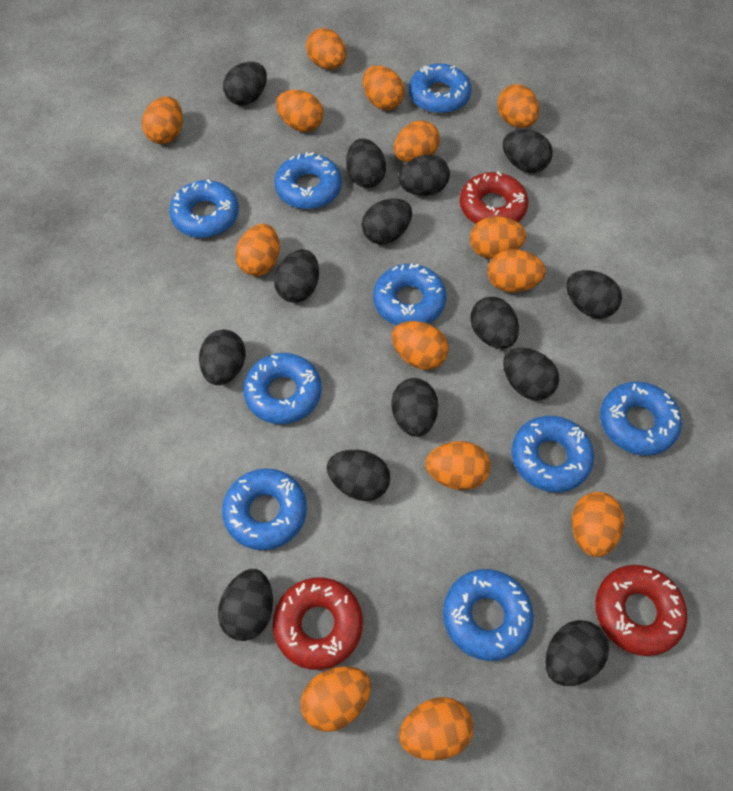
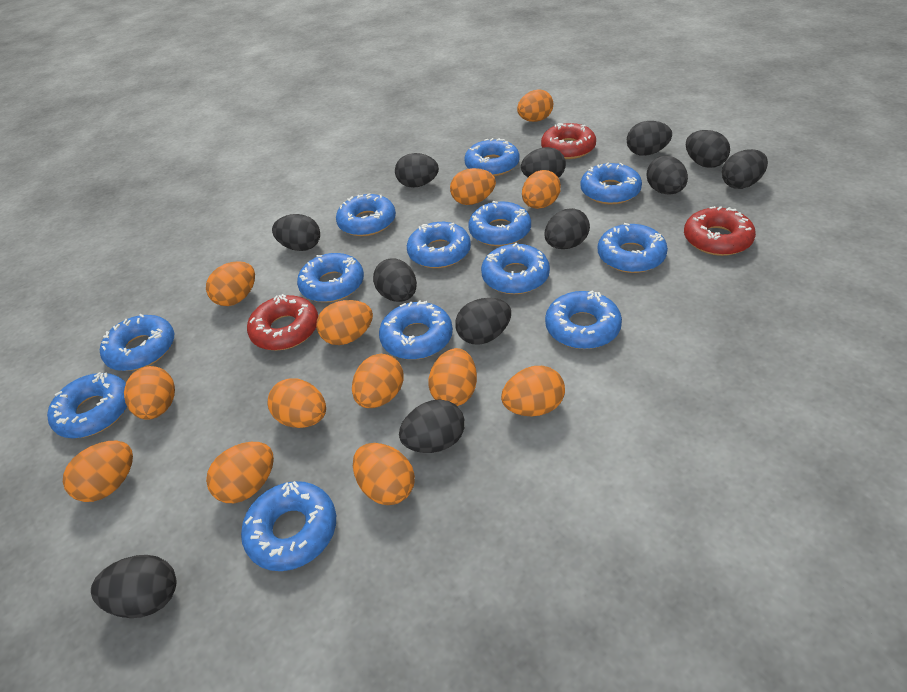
black egg: 14 -> 12
blue donut: 9 -> 13
orange egg: 14 -> 13

